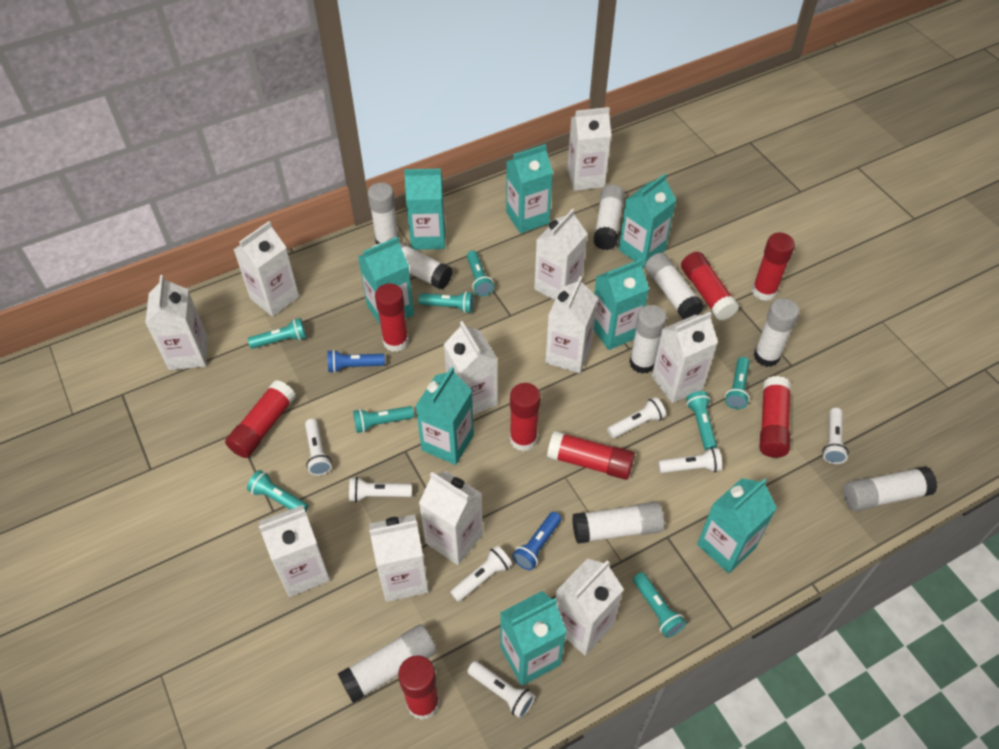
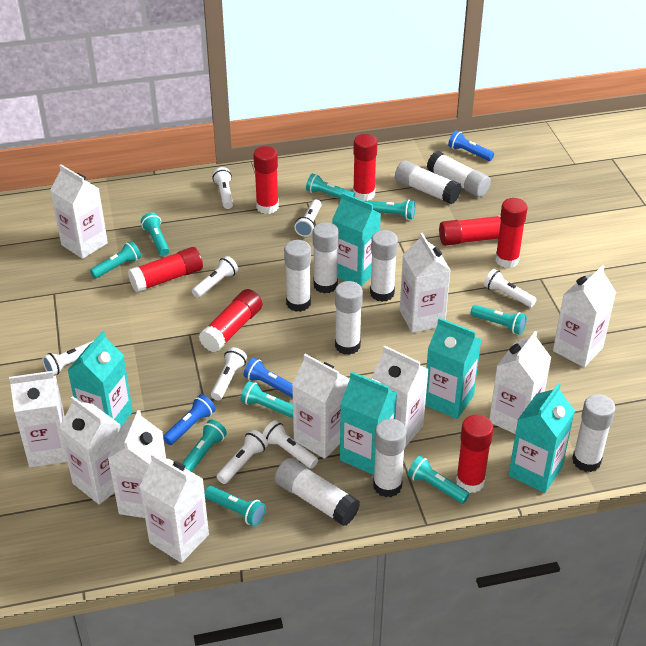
blue flashlight: 2 -> 3
red glue stick: 8 -> 7
turquoise carton: 8 -> 5
turquoise flashlight: 8 -> 9
white carton: 11 -> 10
white flashlight: 7 -> 8

